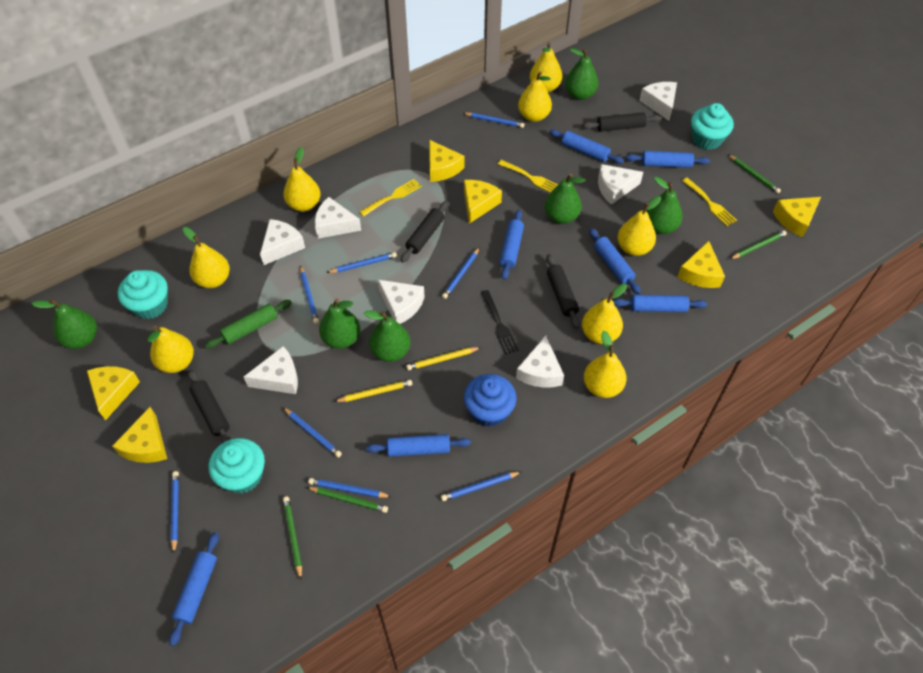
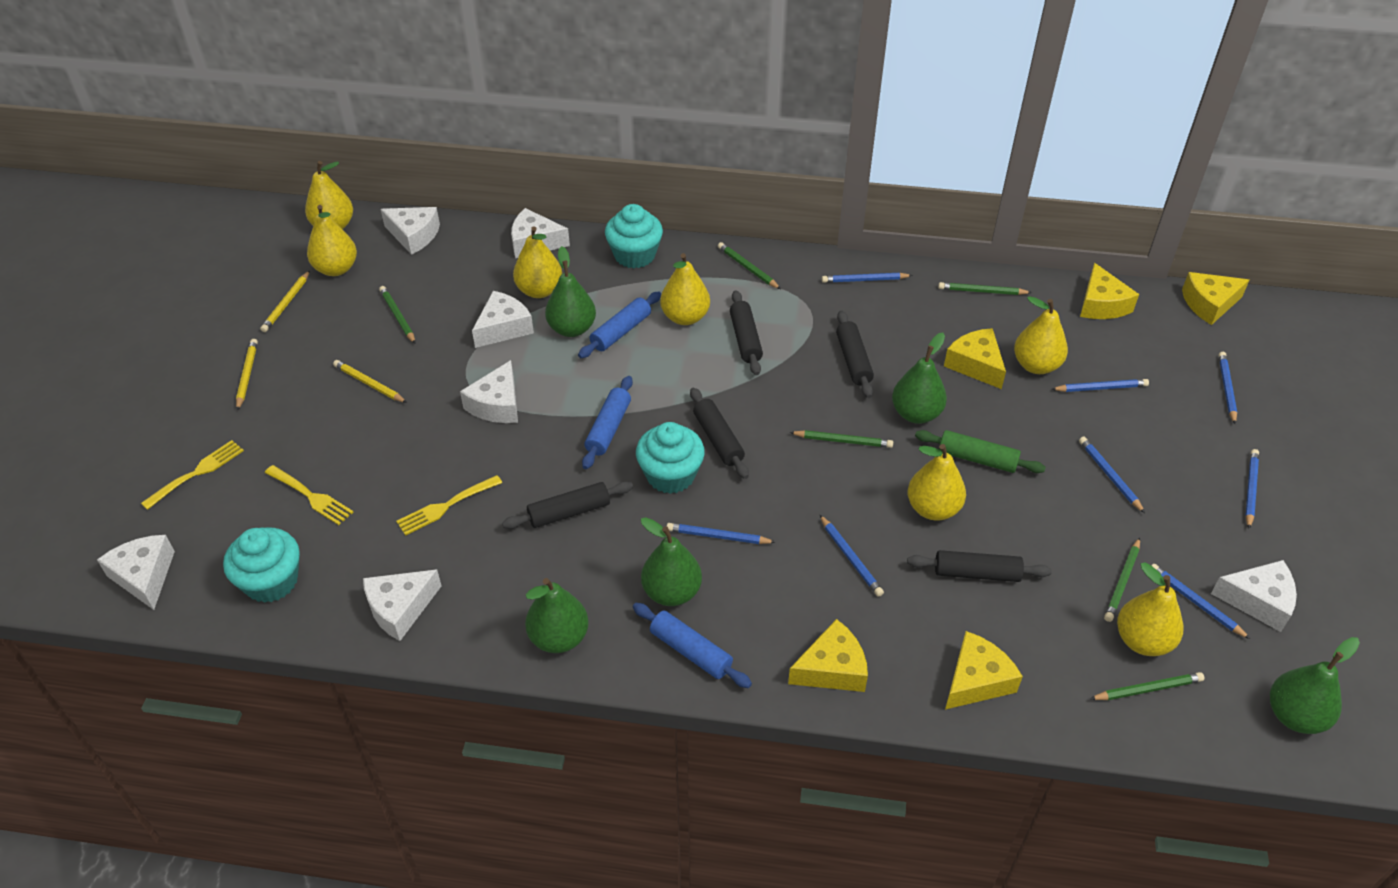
black fork: 1 -> 0
black rolling pin: 4 -> 5
blue cupcake: 1 -> 0
blue rolling pin: 7 -> 3
green pear: 6 -> 5
green pencil: 4 -> 6
yellow cheese: 6 -> 5
yellow pear: 8 -> 7
yellow pencil: 2 -> 3

